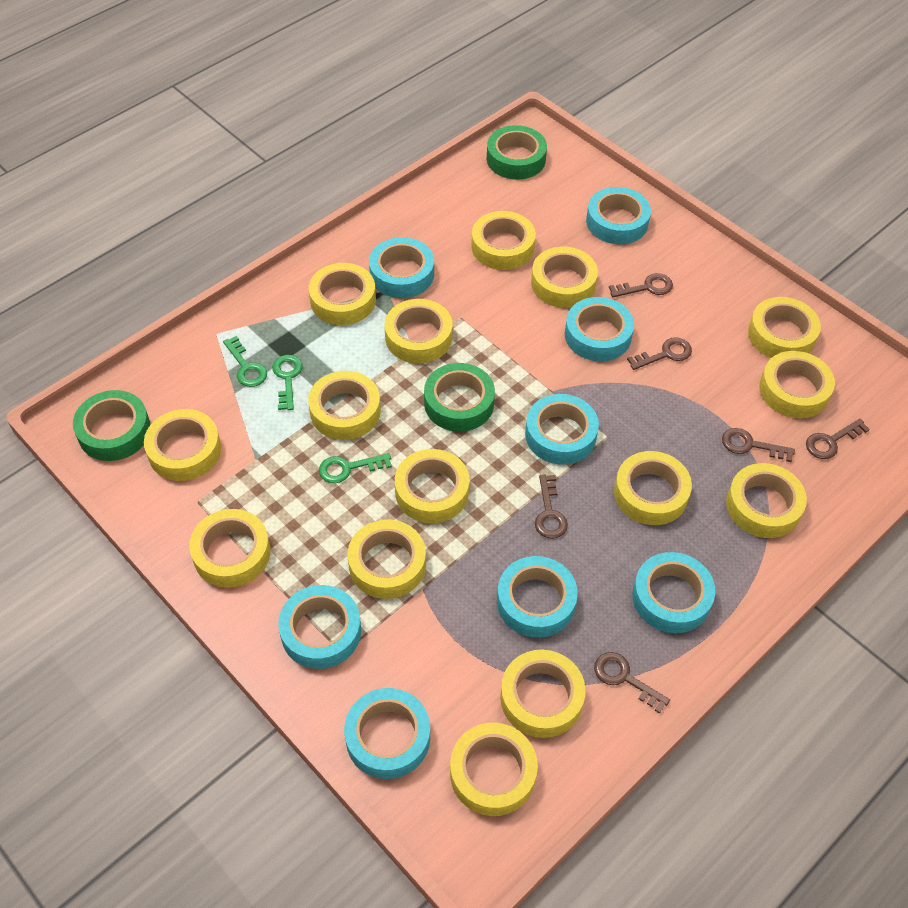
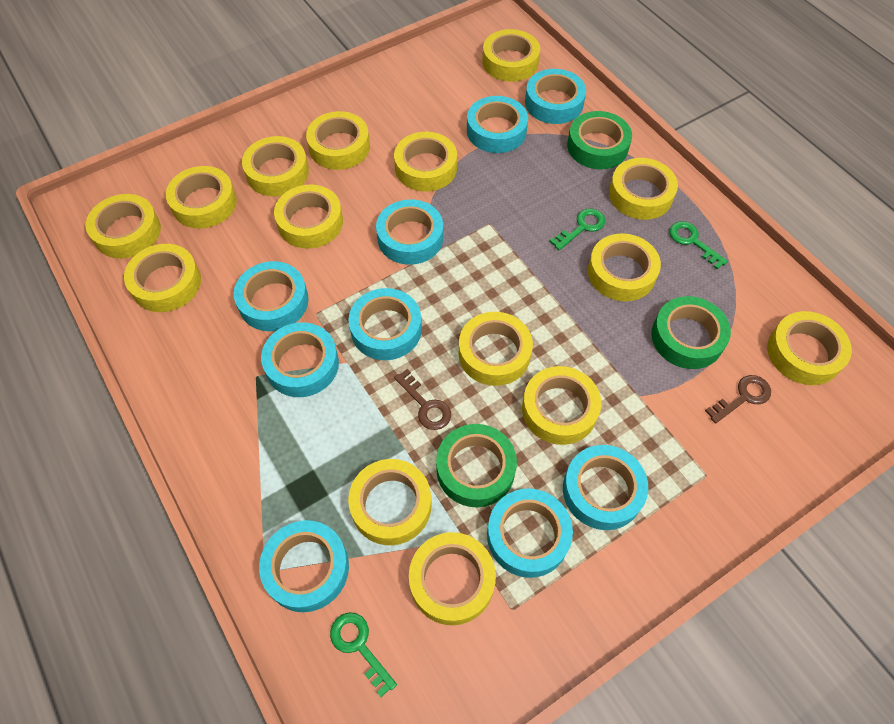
brown key: 6 -> 2
turquoise tape: 8 -> 9

